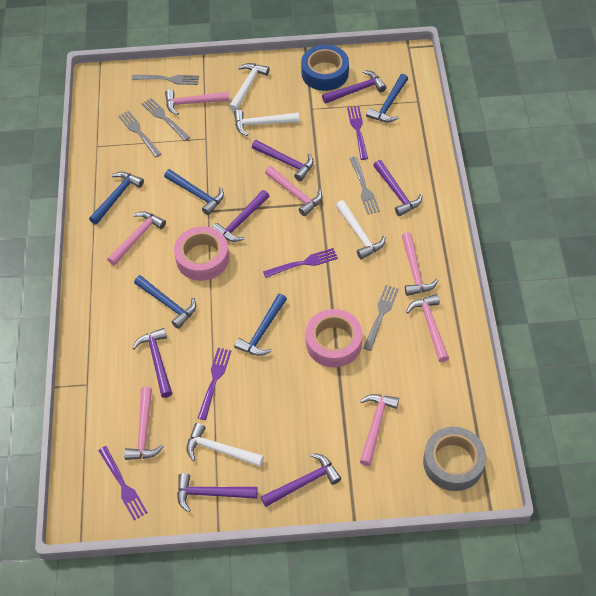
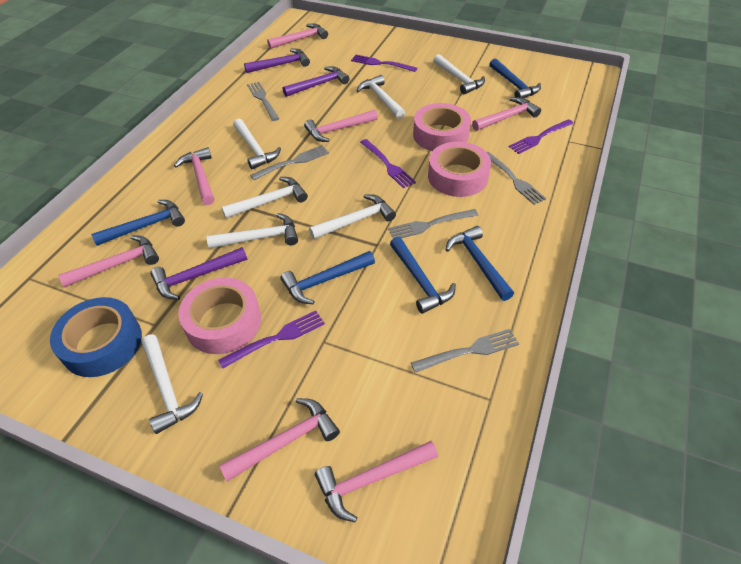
grey tape: 1 -> 0
pink tape: 2 -> 3
purple hammer: 7 -> 3
white hammer: 4 -> 7

